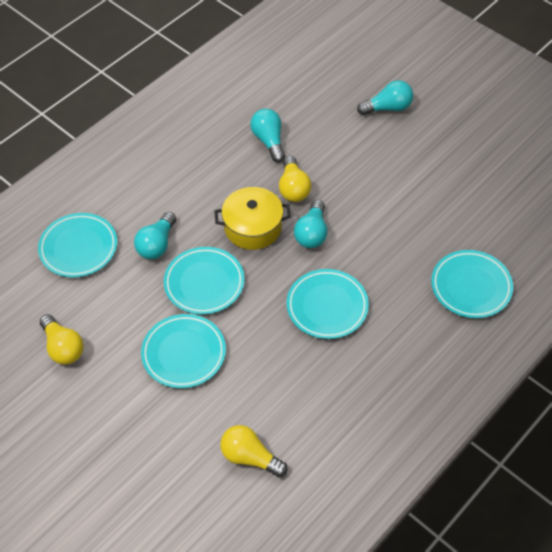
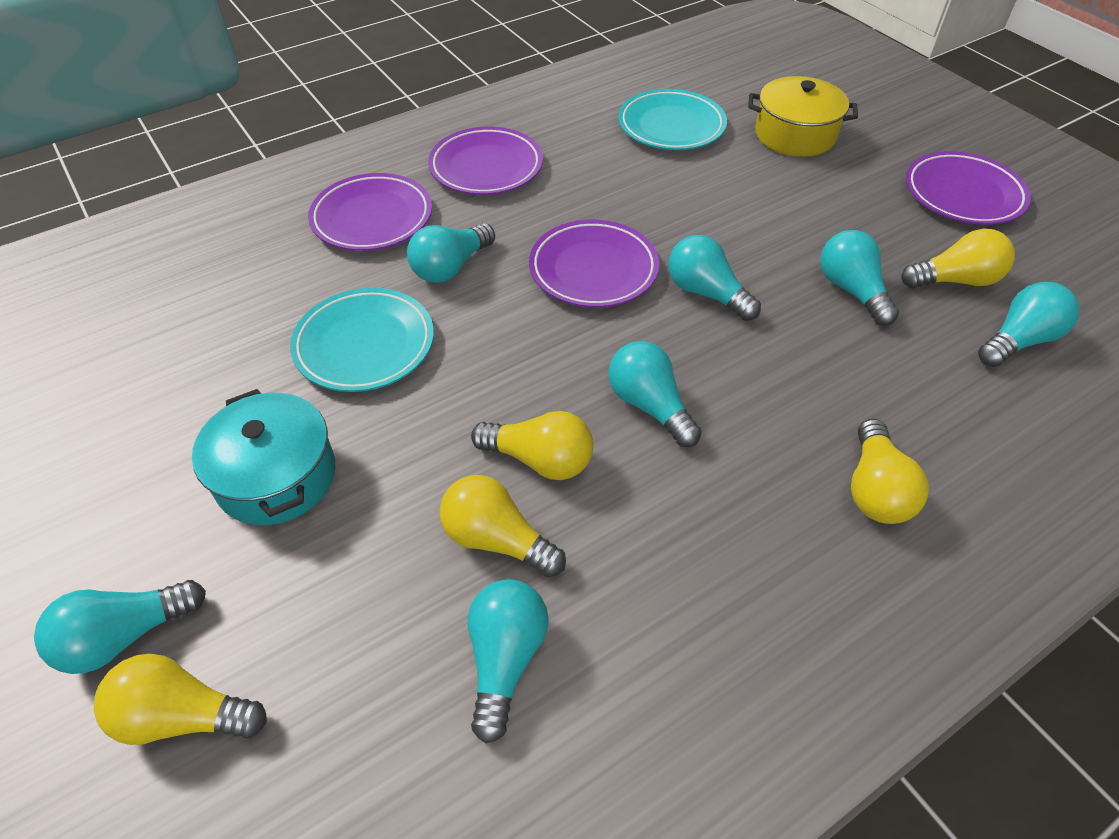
purple plate: 0 -> 4
turquoise light bulb: 4 -> 7
turquoise plate: 5 -> 2
turquoise pot: 0 -> 1
yellow light bulb: 3 -> 5

